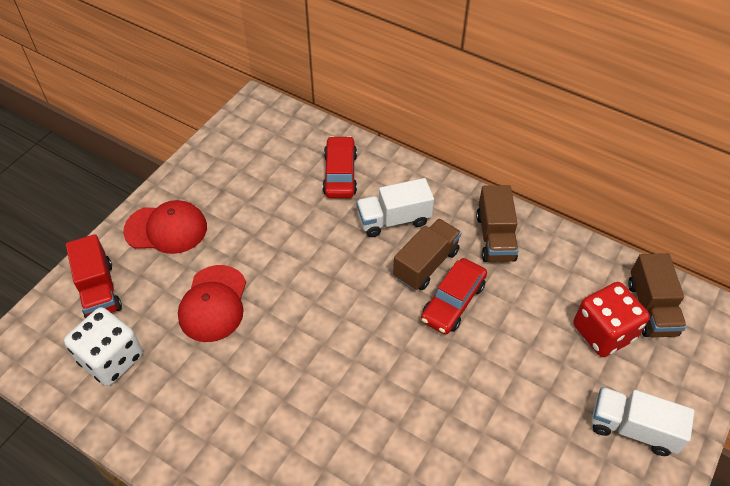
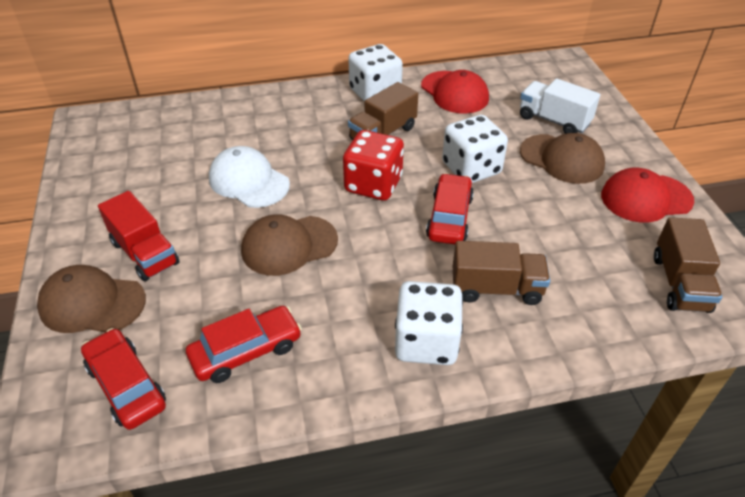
brown cap: 0 -> 3
red car: 2 -> 3
white cap: 0 -> 1
white dice: 1 -> 3
white truck: 2 -> 1

